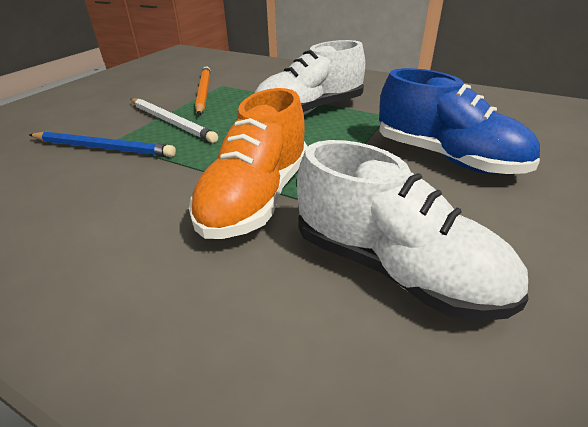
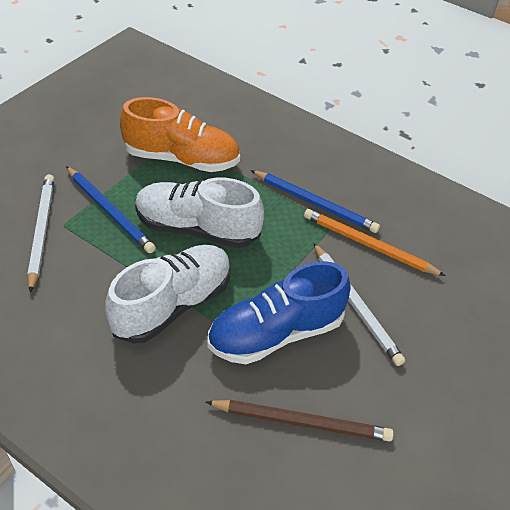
blue pencil: 1 -> 2
brown pencil: 0 -> 1
white pencil: 1 -> 2

